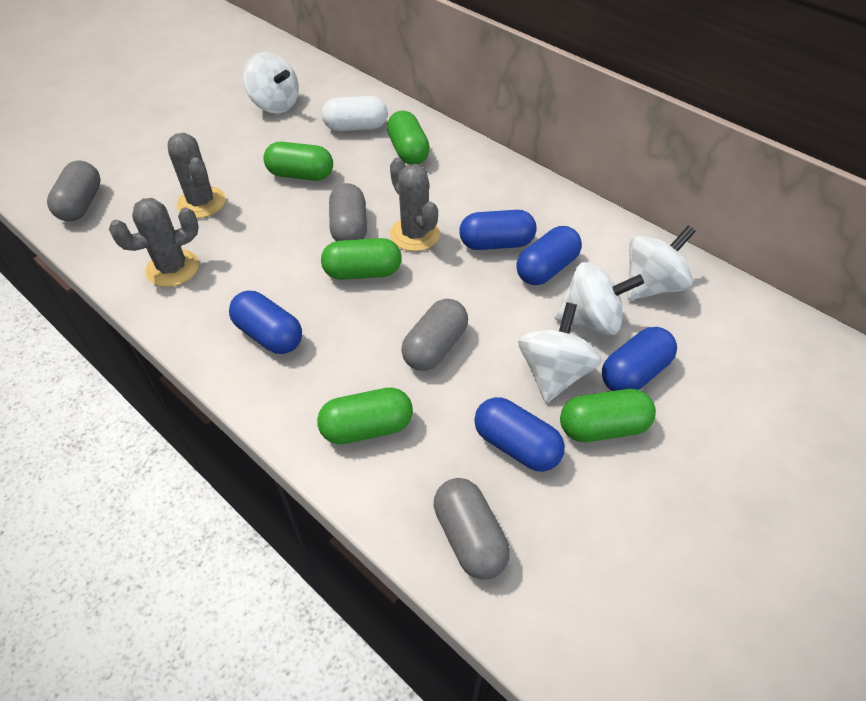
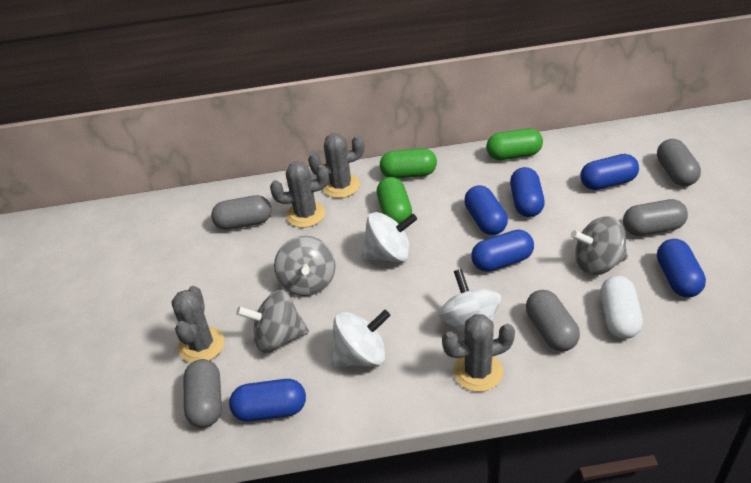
blue capsule: 5 -> 6
green capsule: 5 -> 3
grey cactus: 3 -> 4
grey capsule: 4 -> 5
grey spinning top: 0 -> 3
white spinning top: 4 -> 3

